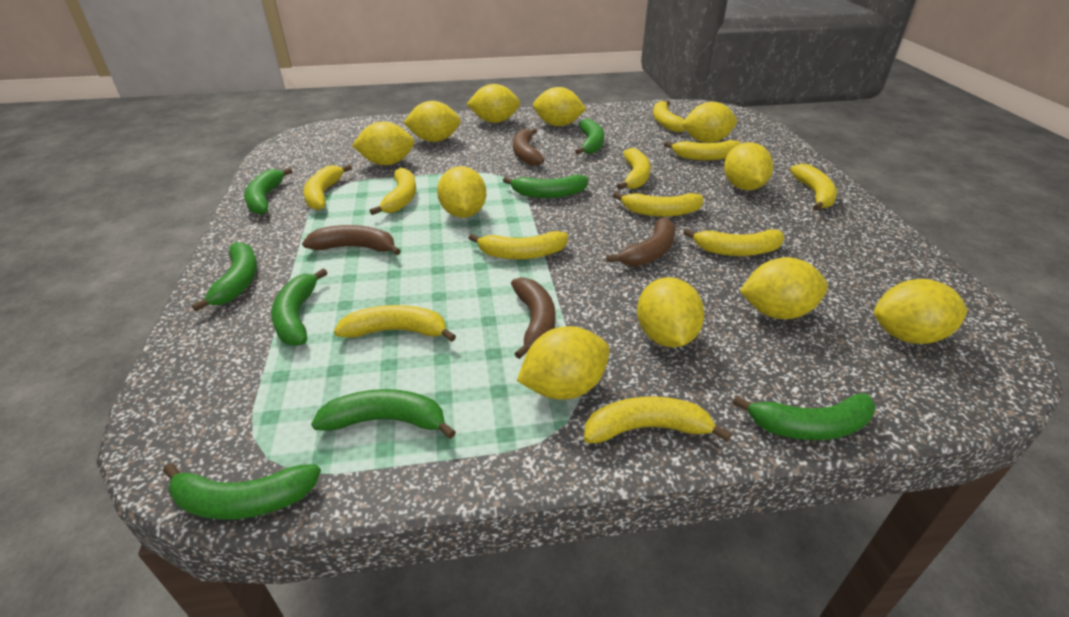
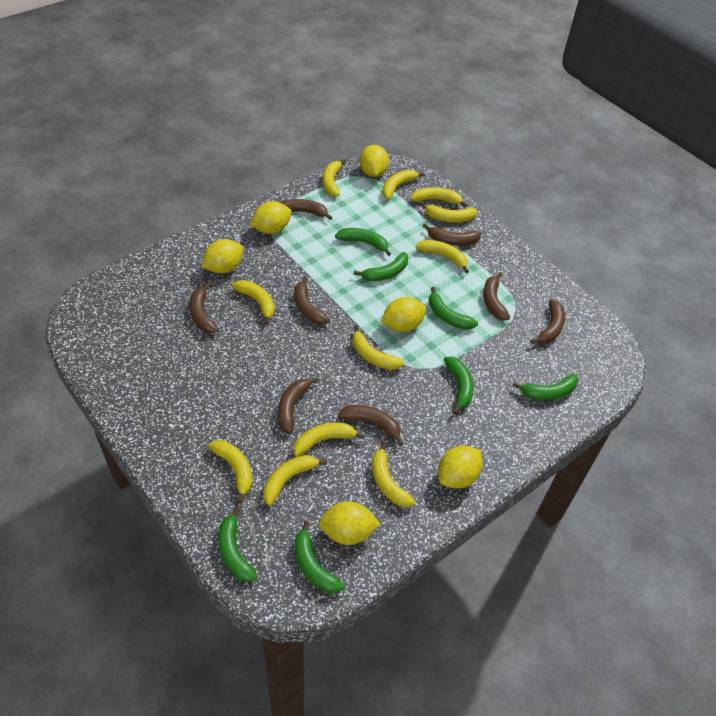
brown banana: 4 -> 8
green banana: 8 -> 7
yellow lemon: 11 -> 6

